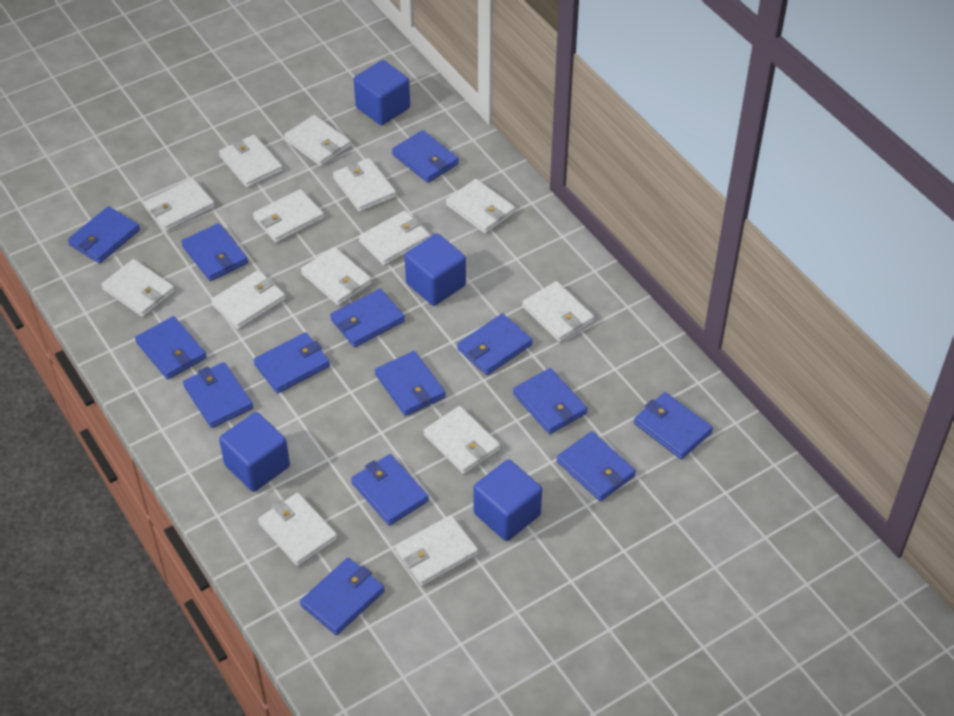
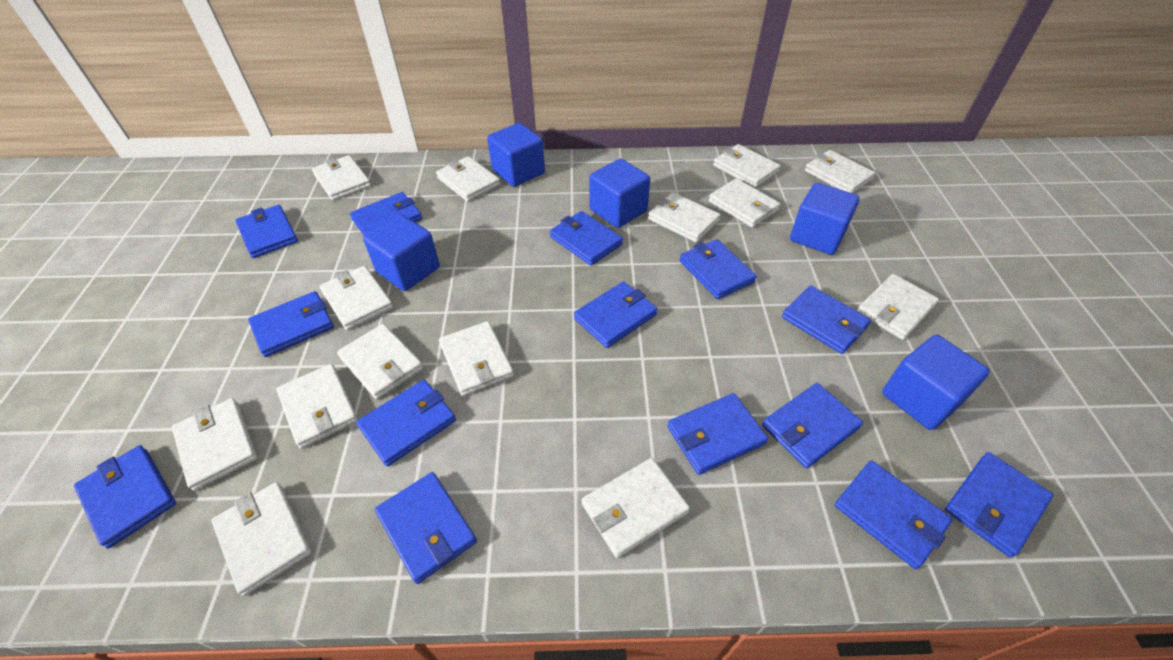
blue cube: 4 -> 5

